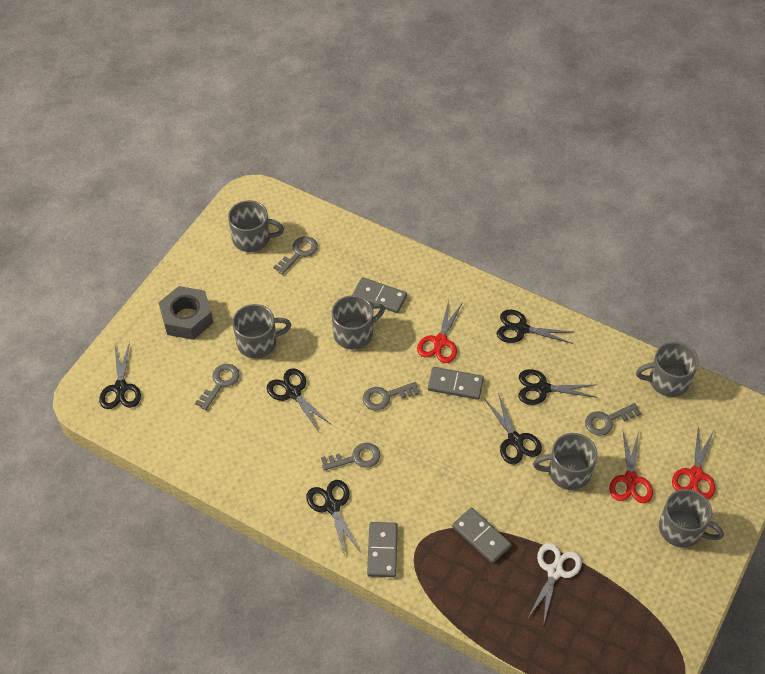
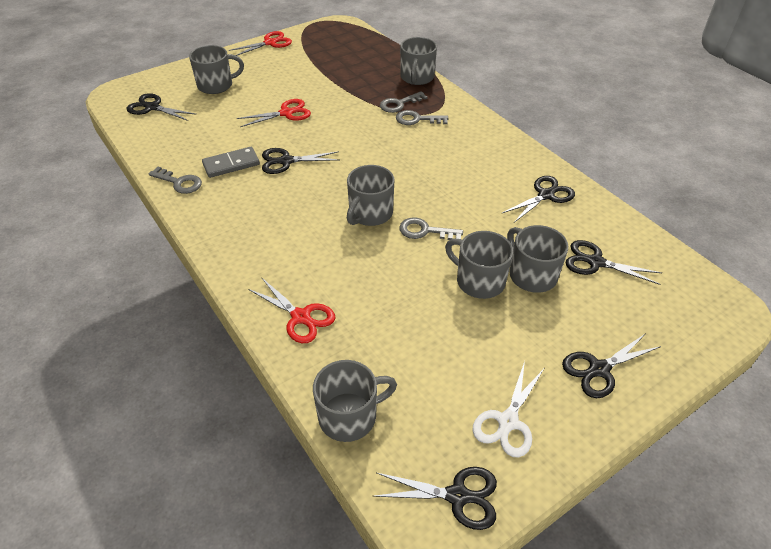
grey domino: 4 -> 1
grey key: 5 -> 4
grey nut: 1 -> 0

